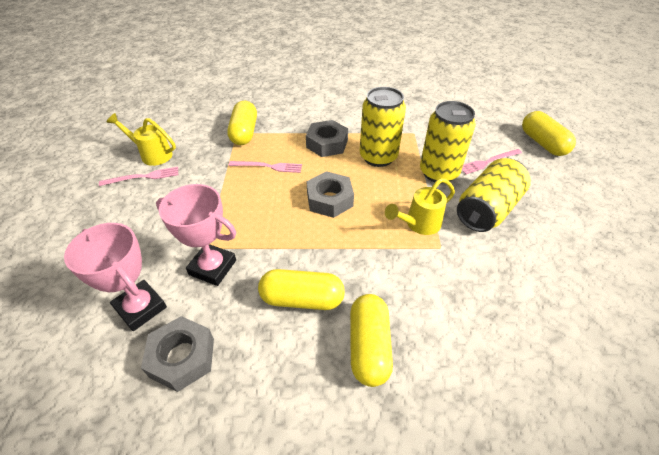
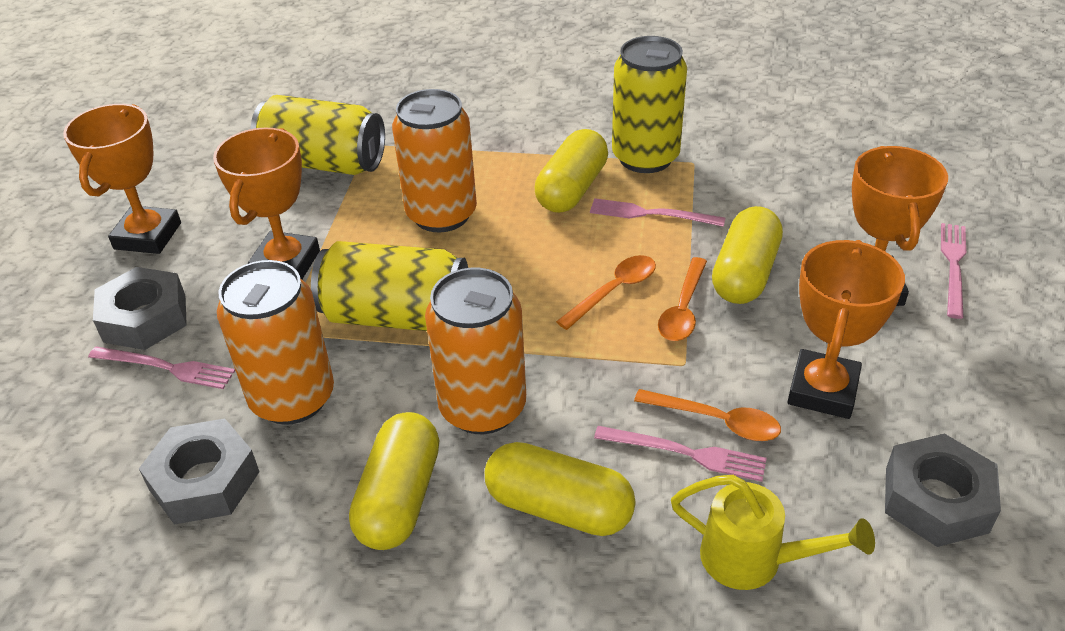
orange can: 0 -> 3
orange spoon: 0 -> 3
orange trophy: 0 -> 4
pink fork: 3 -> 4
pink trophy: 2 -> 0
yellow watering can: 2 -> 1

